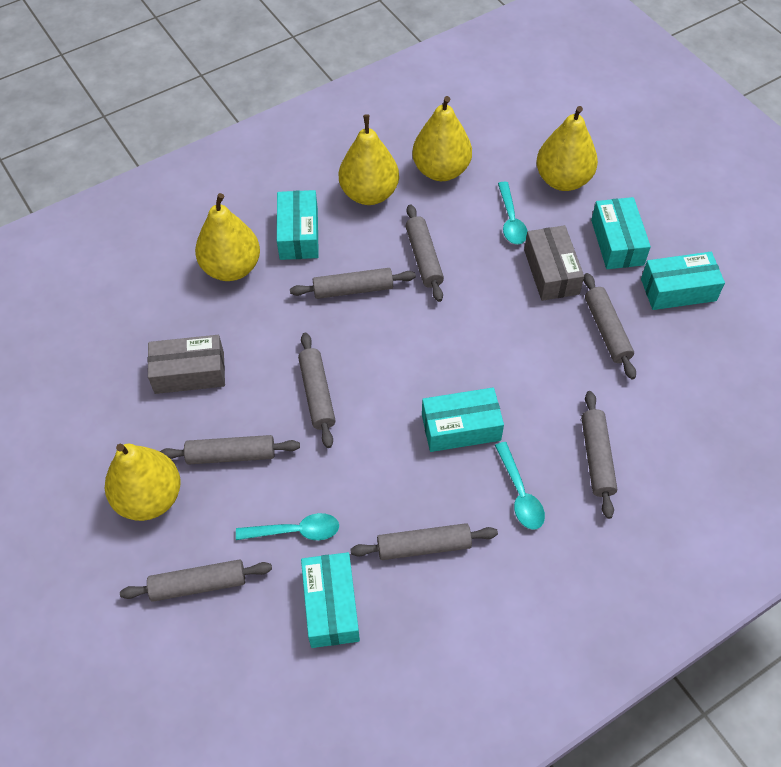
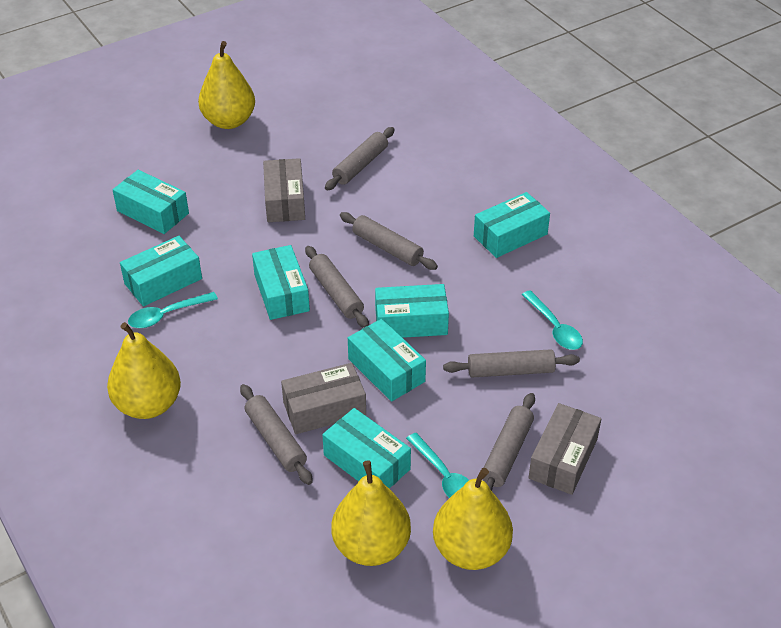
grey box: 2 -> 3
grey rolling pin: 8 -> 6
turquoise box: 5 -> 7
yellow pear: 5 -> 4

